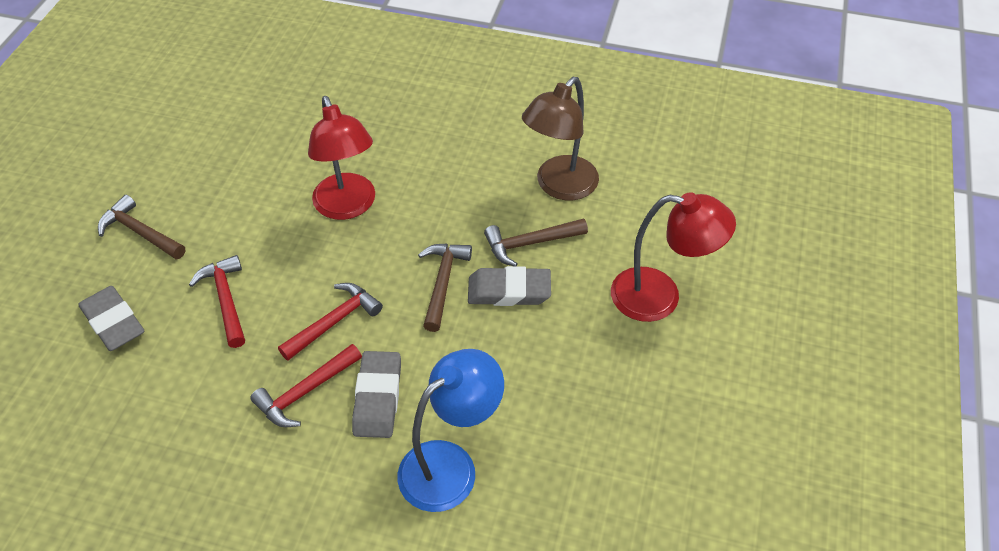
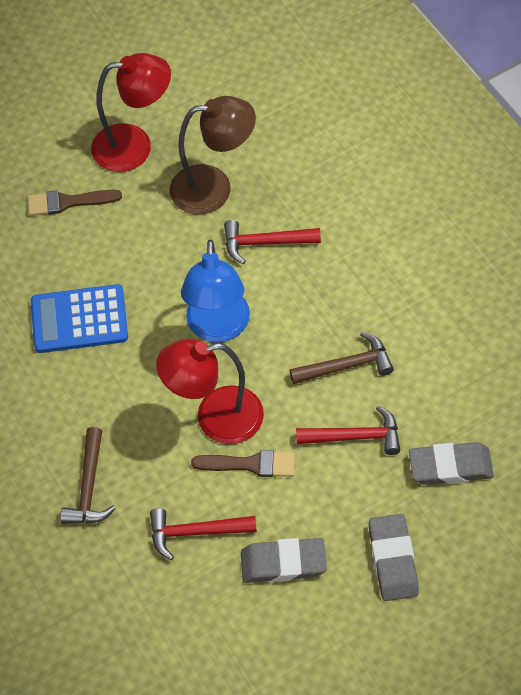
blue calculator: 0 -> 1
brown brush: 0 -> 2
brown hammer: 3 -> 2

